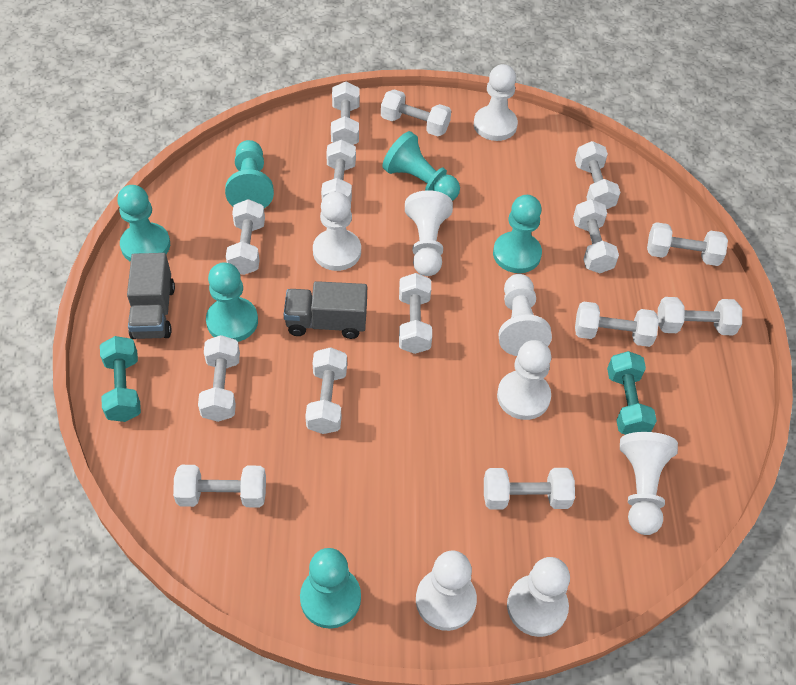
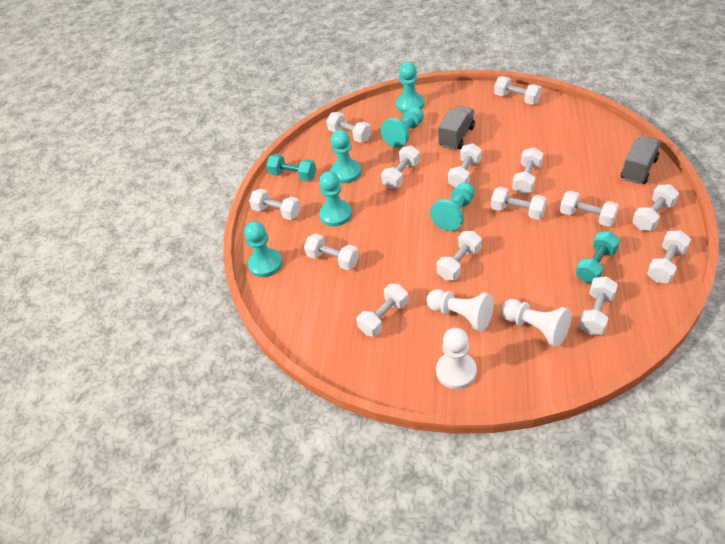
white pawn: 8 -> 3

